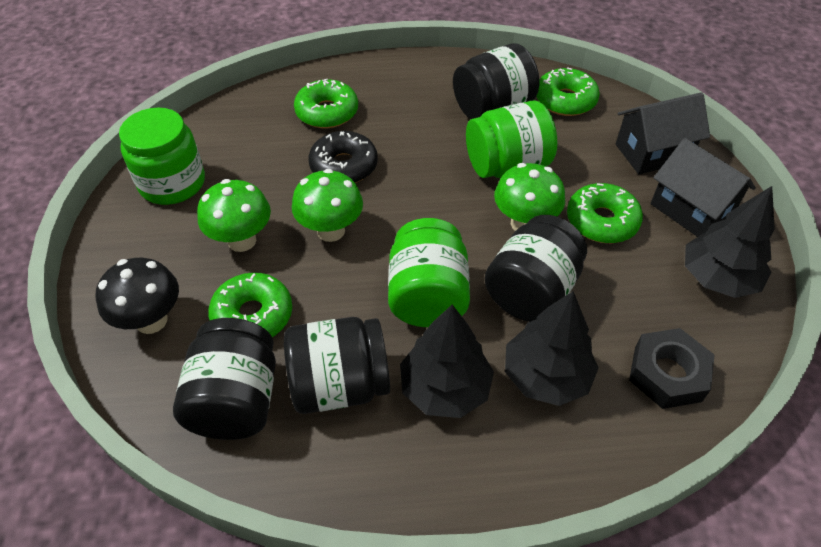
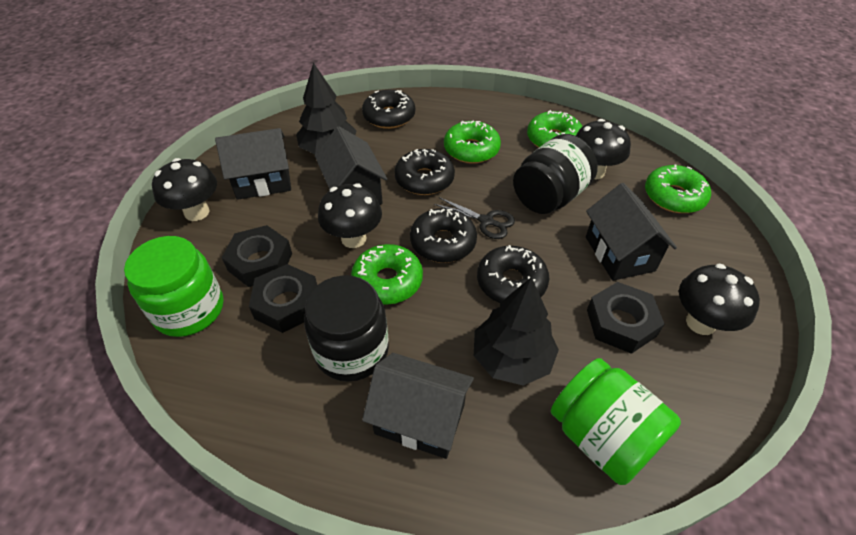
black donut: 1 -> 4
black house: 2 -> 4
black jar: 4 -> 2
black mushroom: 1 -> 4
black nut: 1 -> 3
black scissors: 0 -> 1
black tree: 3 -> 2
green jar: 3 -> 2
green mushroom: 3 -> 0

